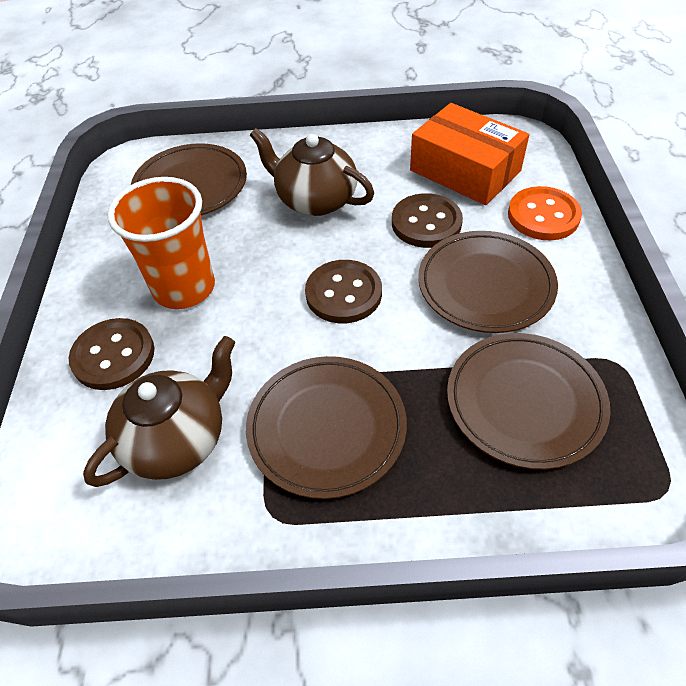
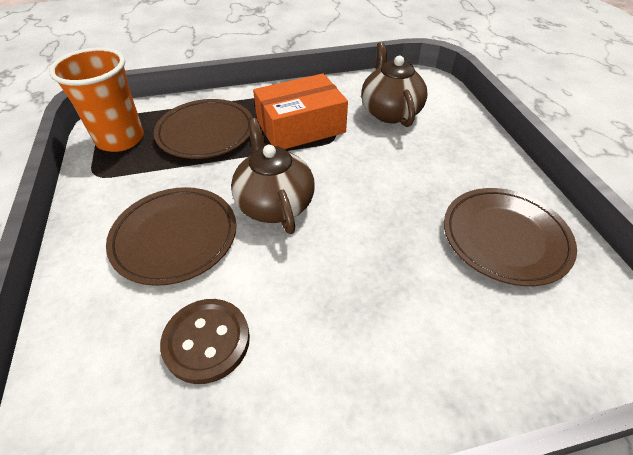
brown button: 3 -> 1
brown plate: 4 -> 3
orange button: 1 -> 0

